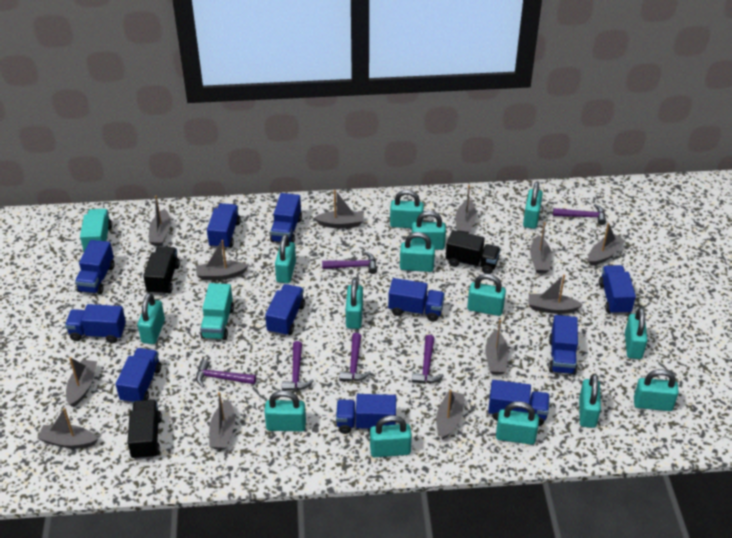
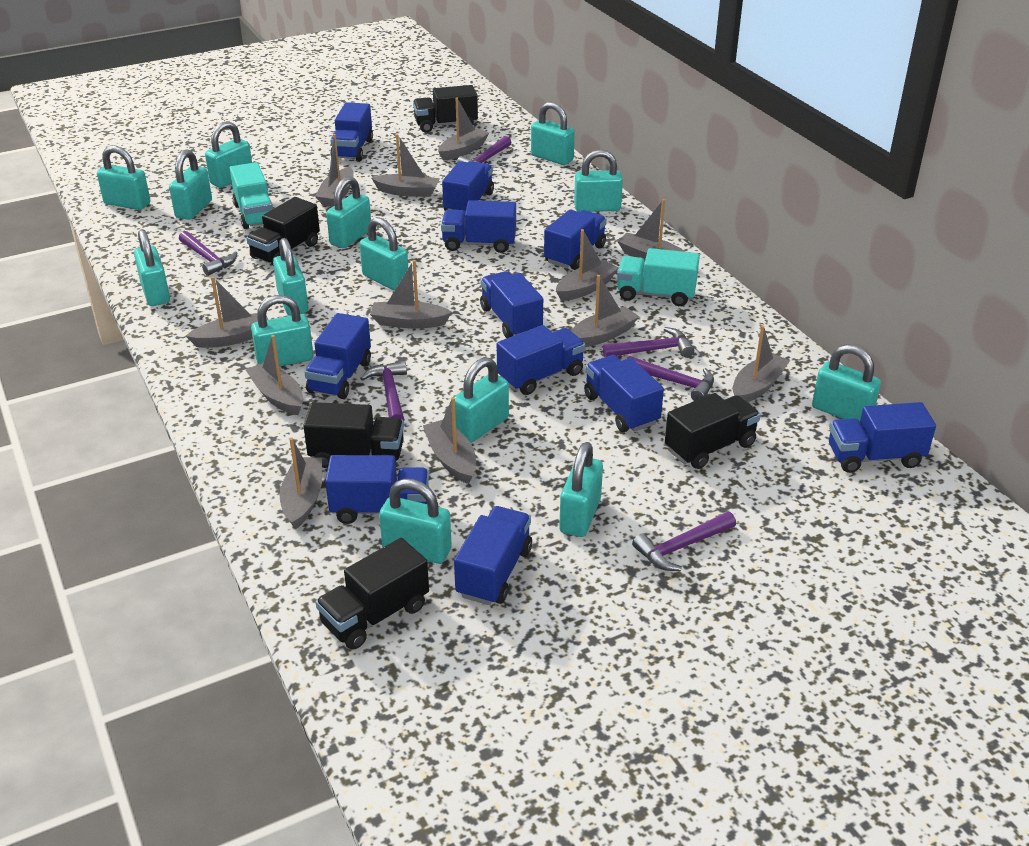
black truck: 3 -> 5

